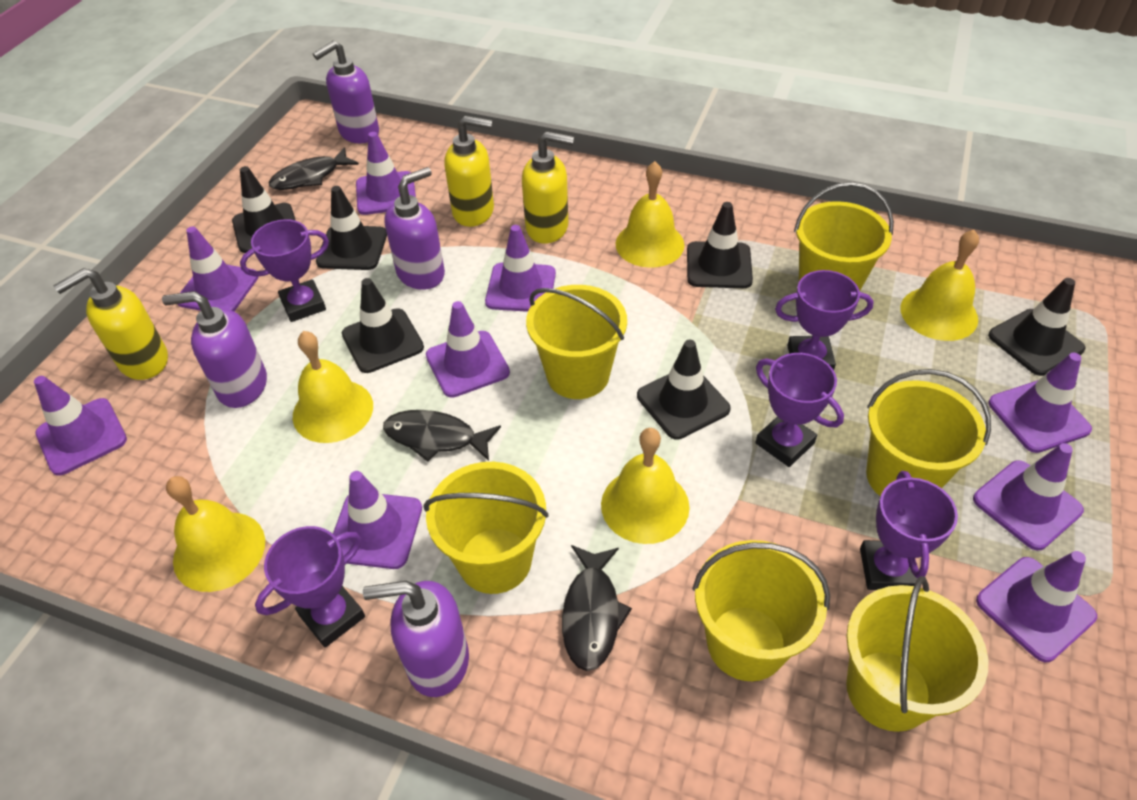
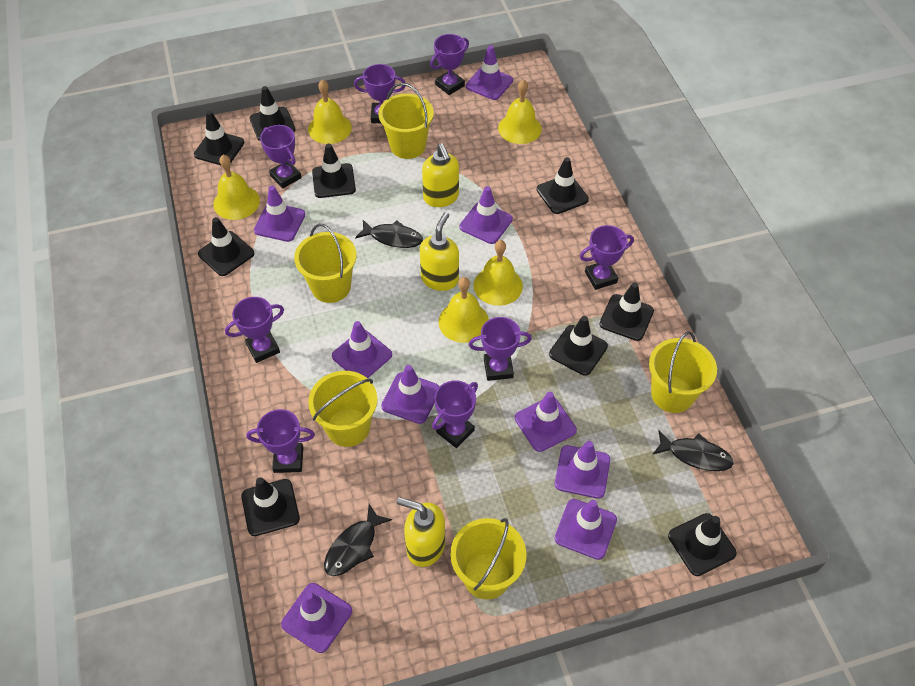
black traffic cone: 6 -> 9
purple soap dispenser: 4 -> 0
purple trophy: 5 -> 8
yellow bucket: 6 -> 5

